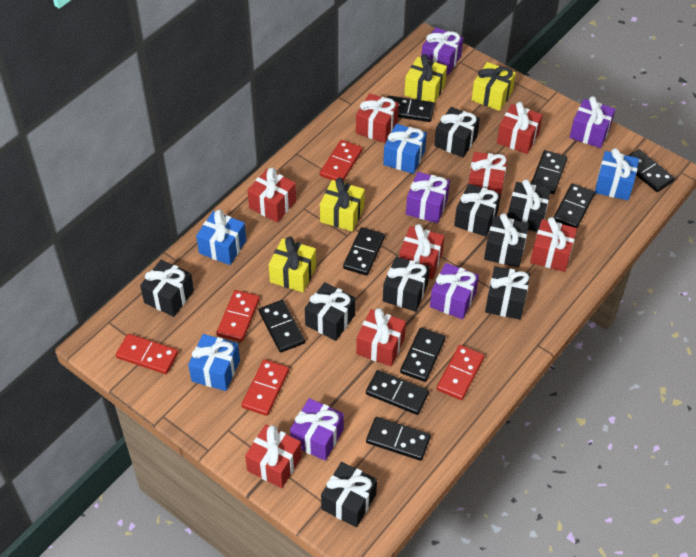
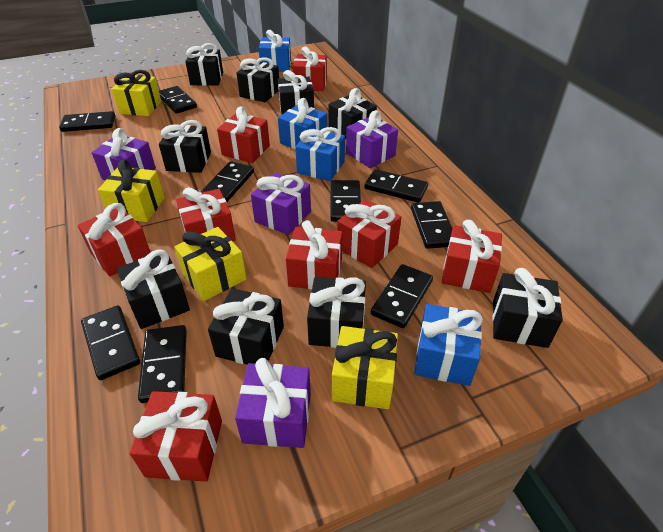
purple gift: 5 -> 4
red domino: 5 -> 0

